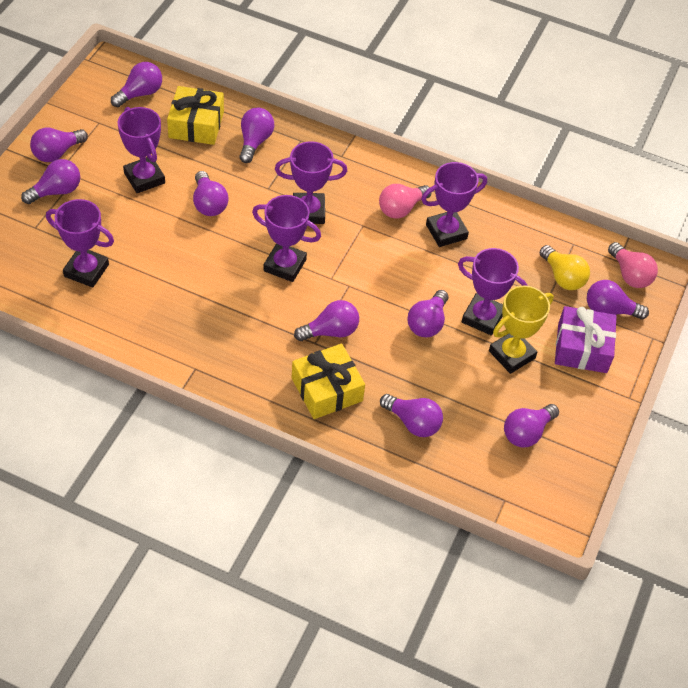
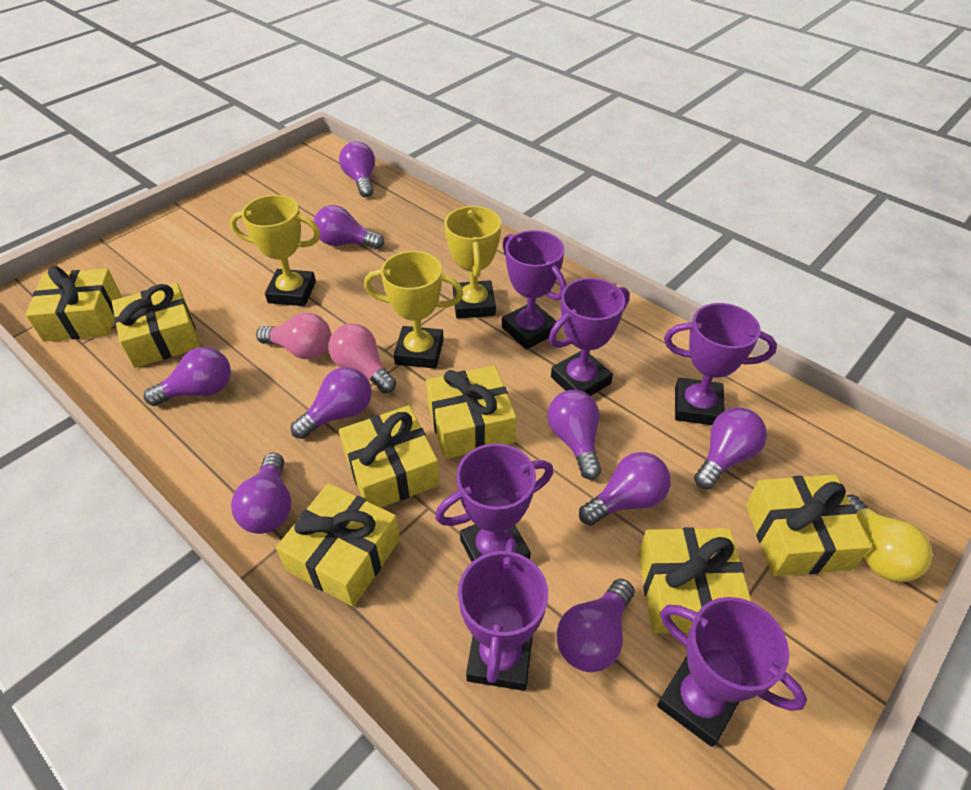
purple gift: 1 -> 0
purple light bulb: 10 -> 9
yellow gift: 2 -> 7
yellow trophy: 1 -> 3

